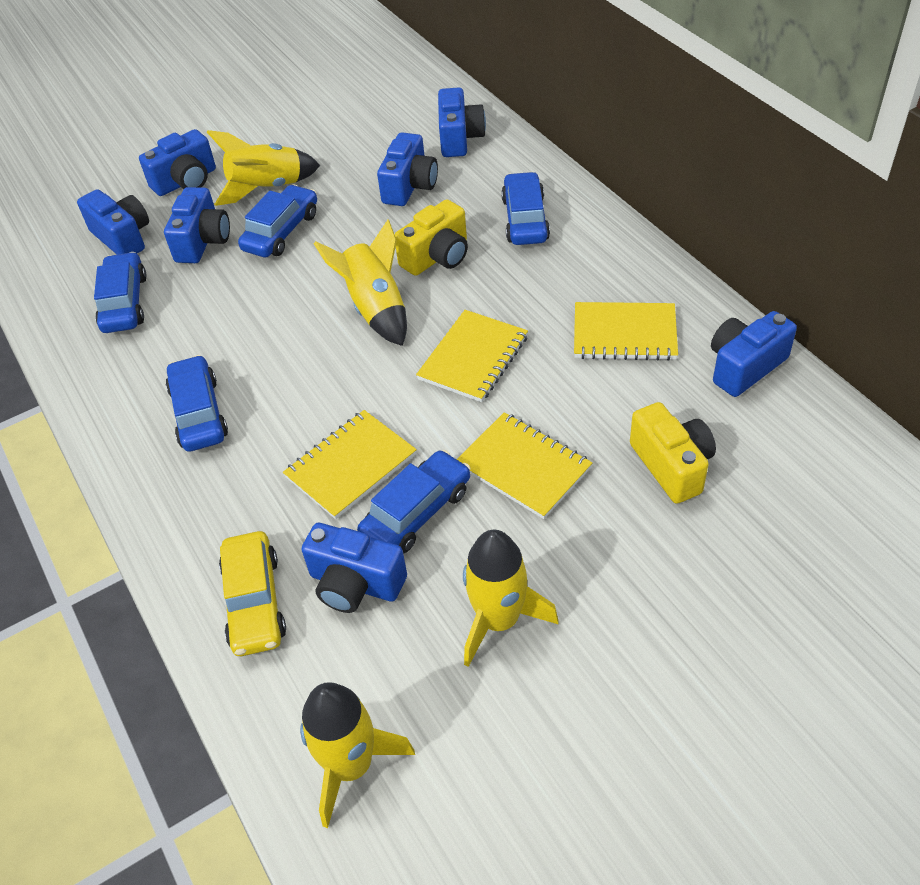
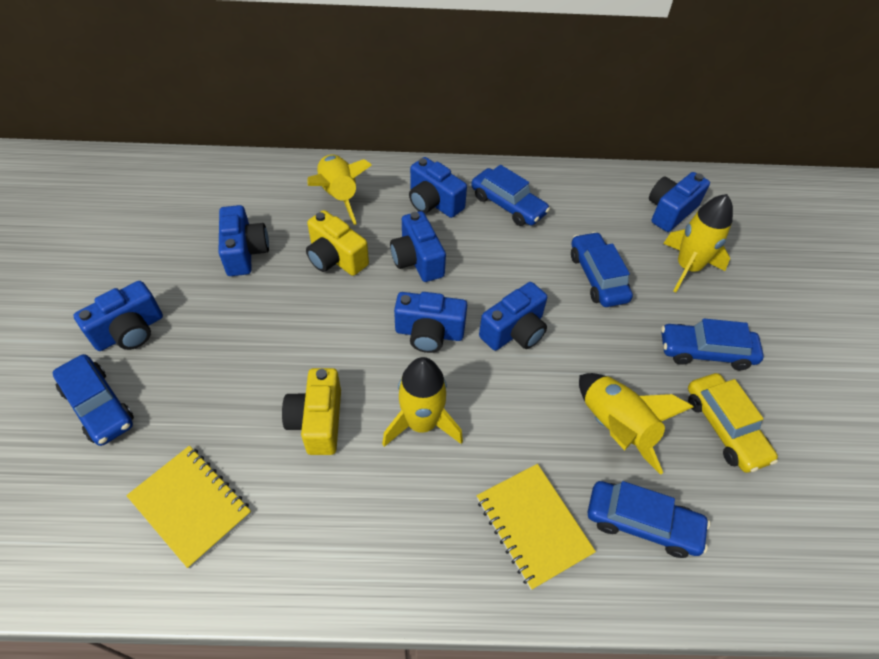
yellow notebook: 4 -> 2

